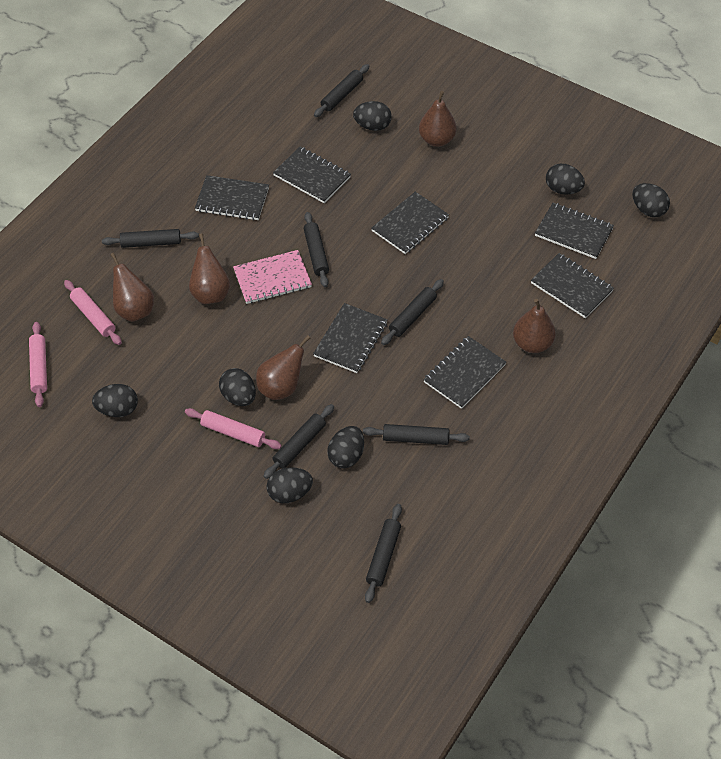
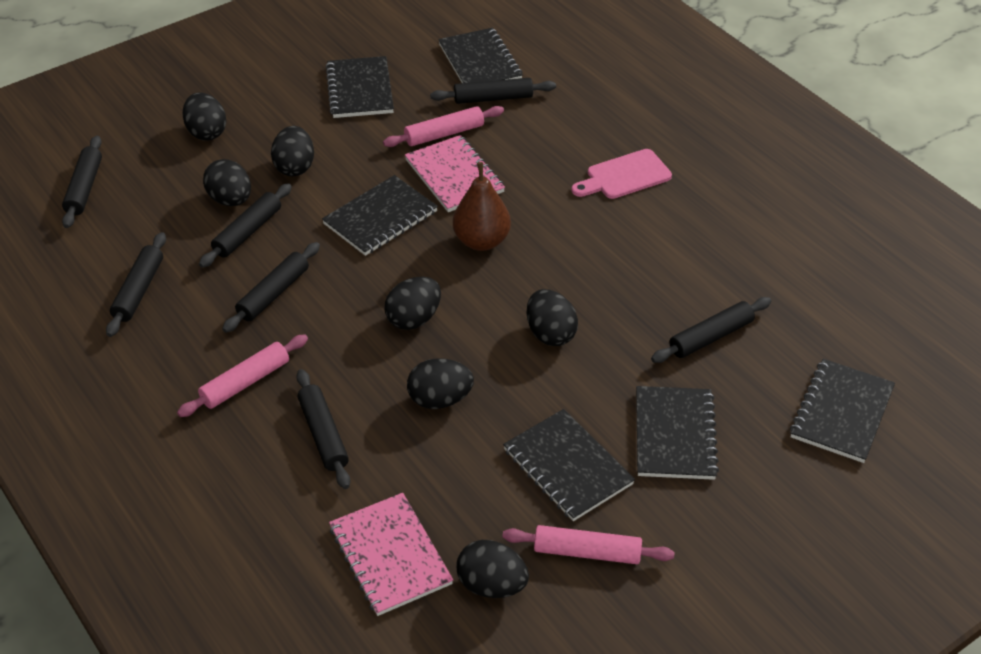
black notebook: 7 -> 6
brown pear: 5 -> 1
pink cutting board: 0 -> 1
pink notebook: 1 -> 2

